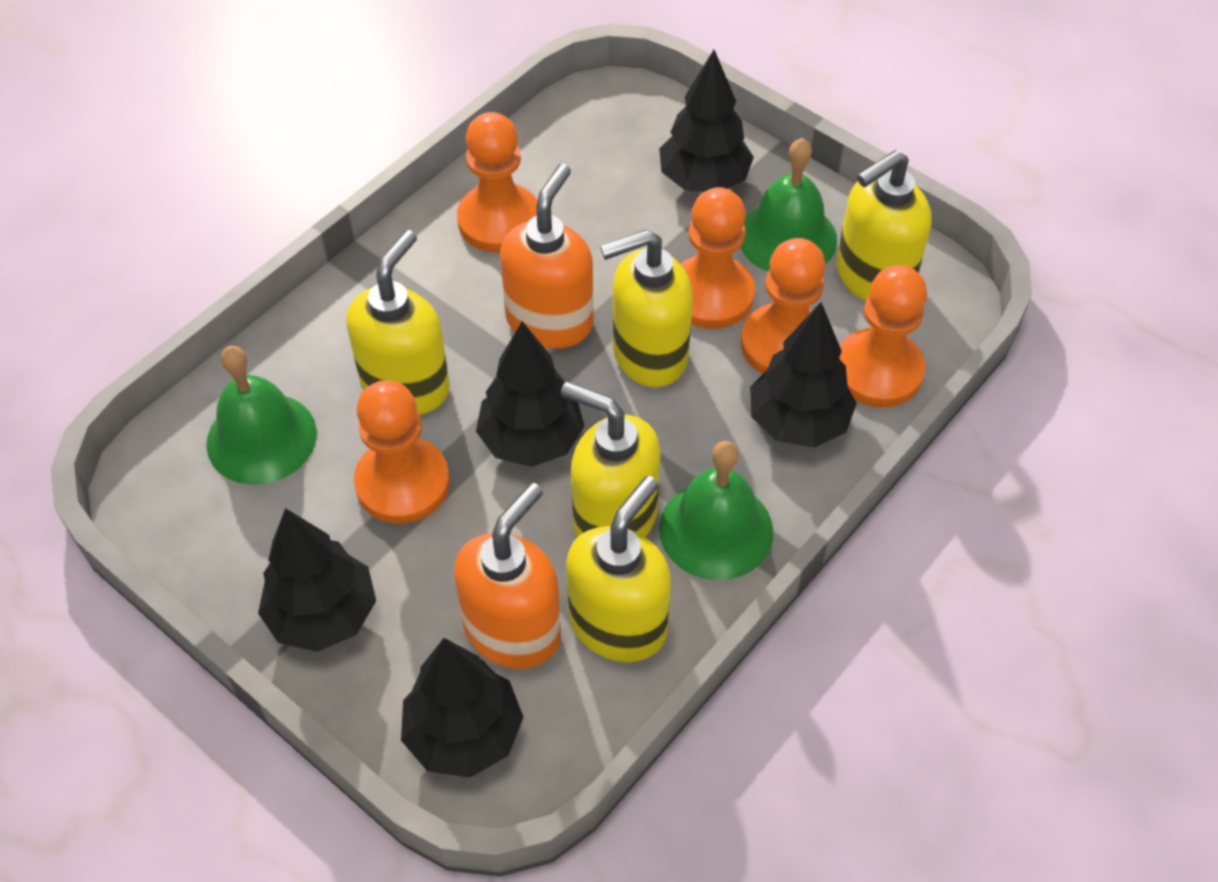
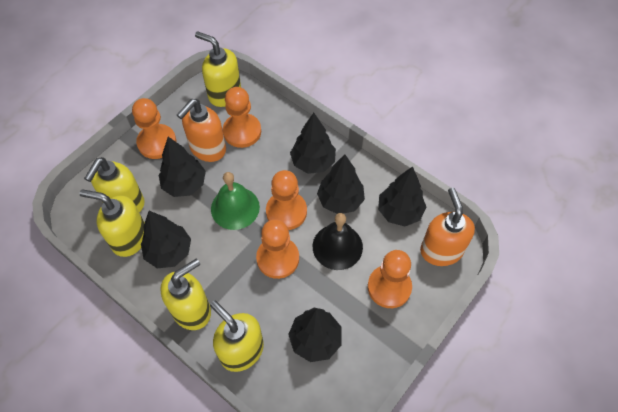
black bell: 0 -> 1
black tree: 5 -> 6
green bell: 3 -> 1

